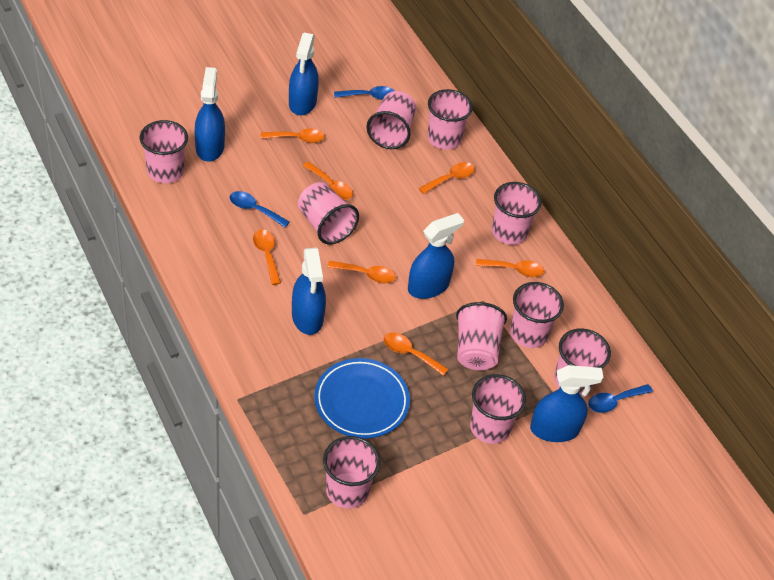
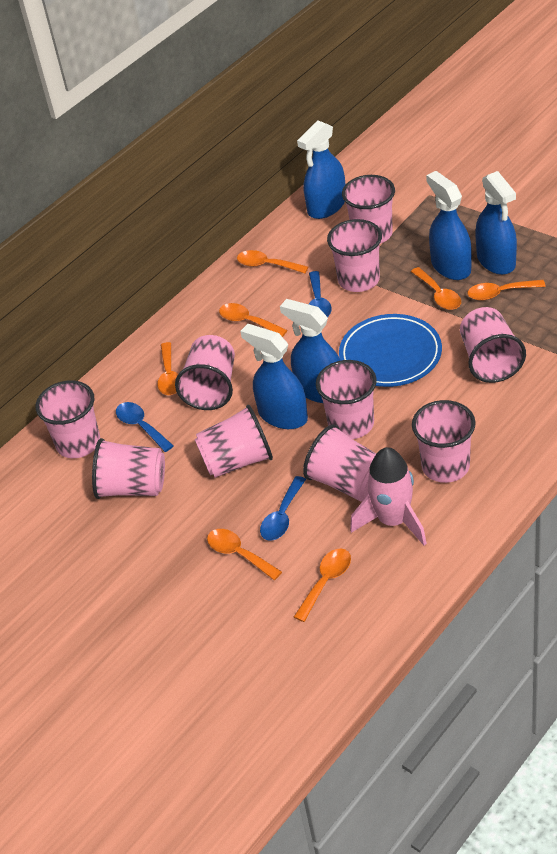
pink rocket: 0 -> 1

